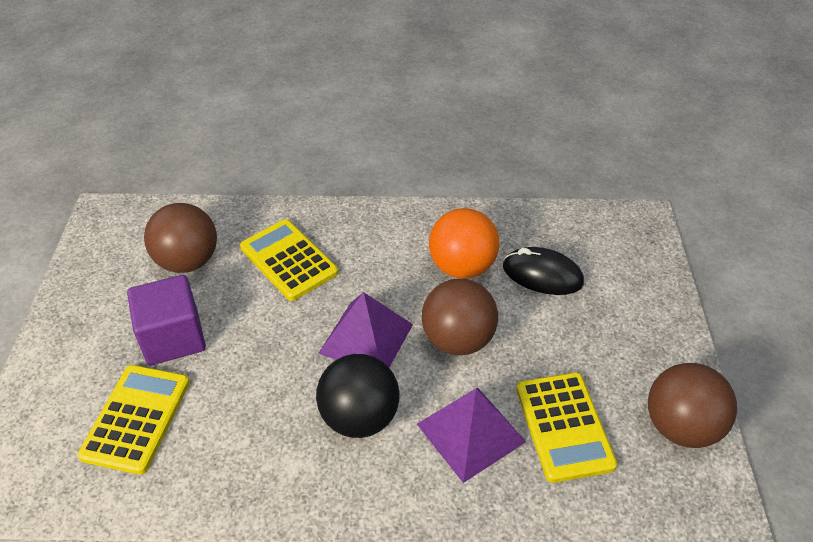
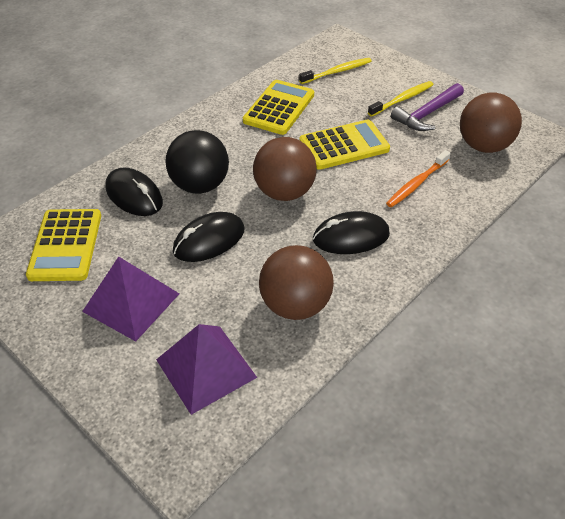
black mouse: 1 -> 3
orange ball: 1 -> 0
orange toothbrush: 0 -> 1
purple cube: 1 -> 0
purple hammer: 0 -> 1
yellow toothbrush: 0 -> 2

